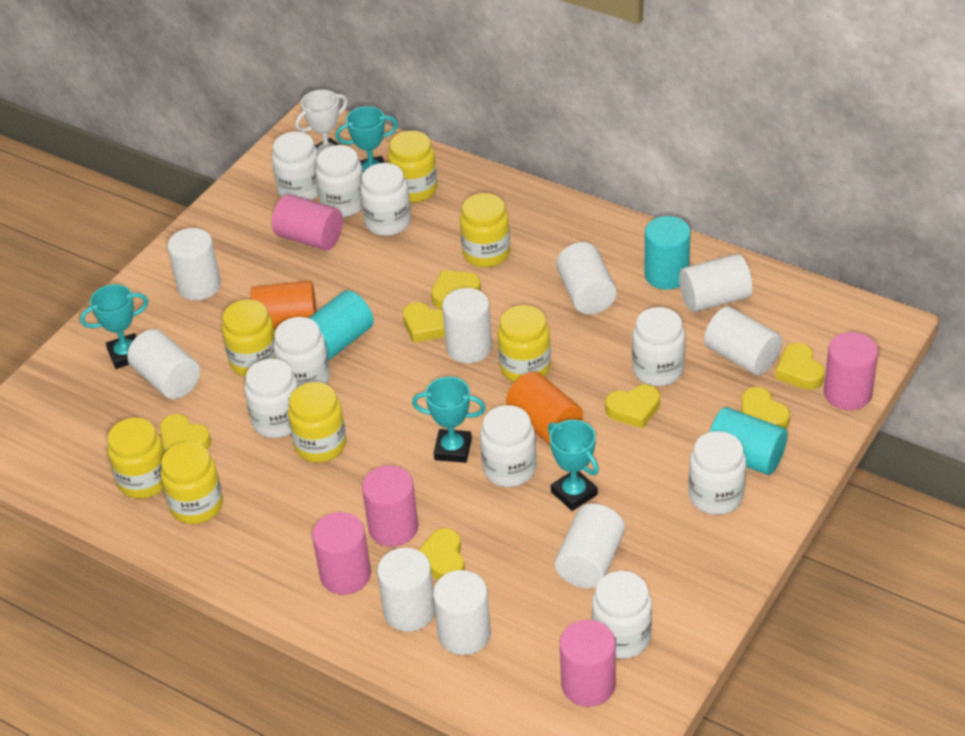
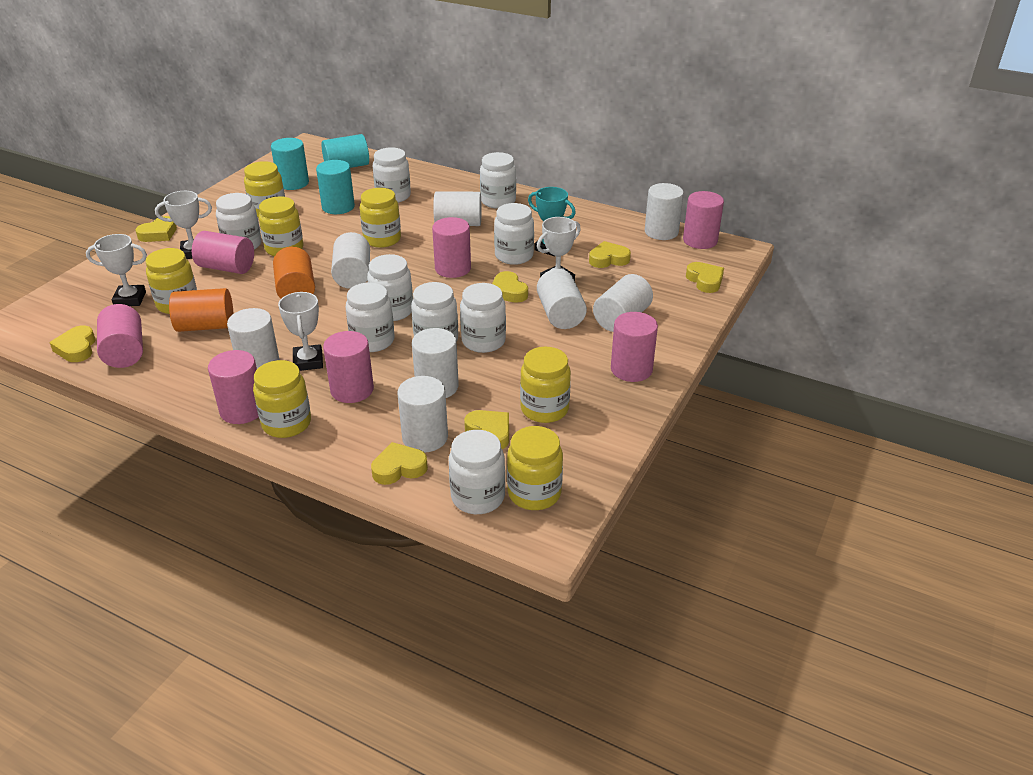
pink cylinder: 5 -> 7
turquoise trophy: 4 -> 1
white cylinder: 9 -> 8
white trophy: 1 -> 4

